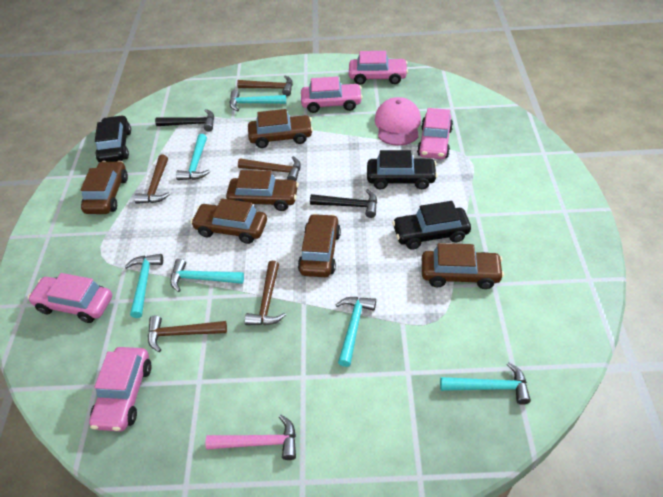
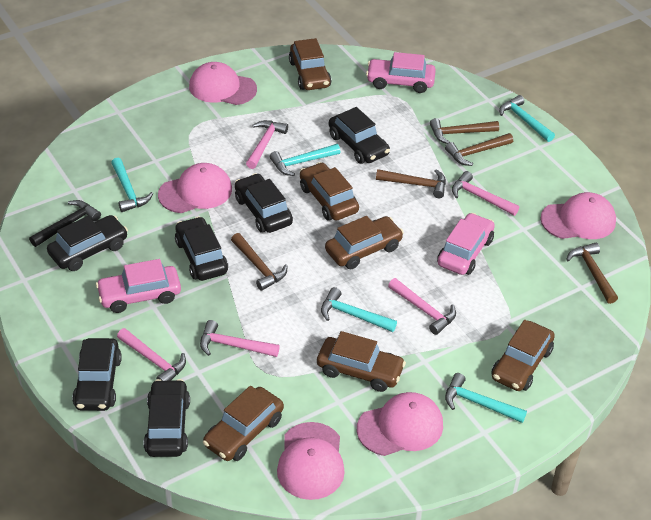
black car: 3 -> 6
black hammer: 2 -> 1
pink cap: 1 -> 5
pink car: 5 -> 3
pink hammer: 1 -> 5
turquoise hammer: 6 -> 5

